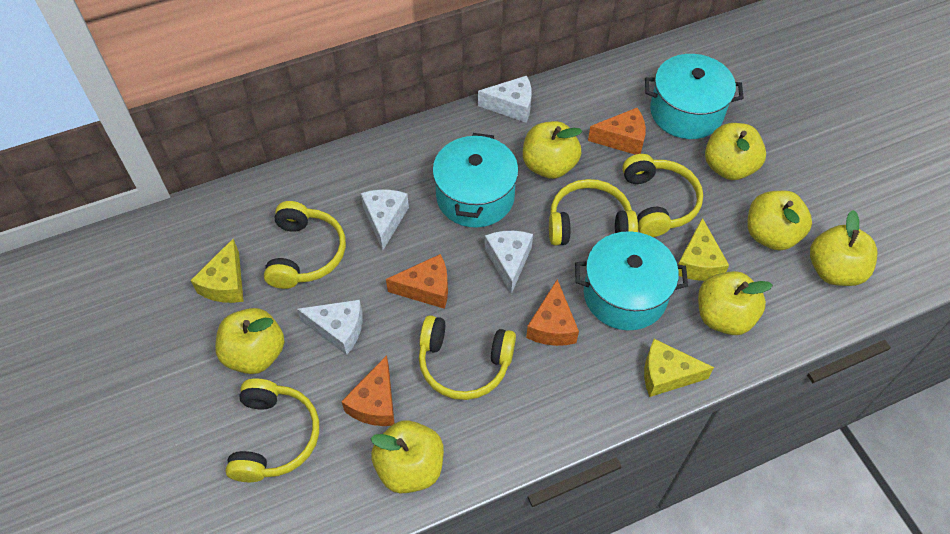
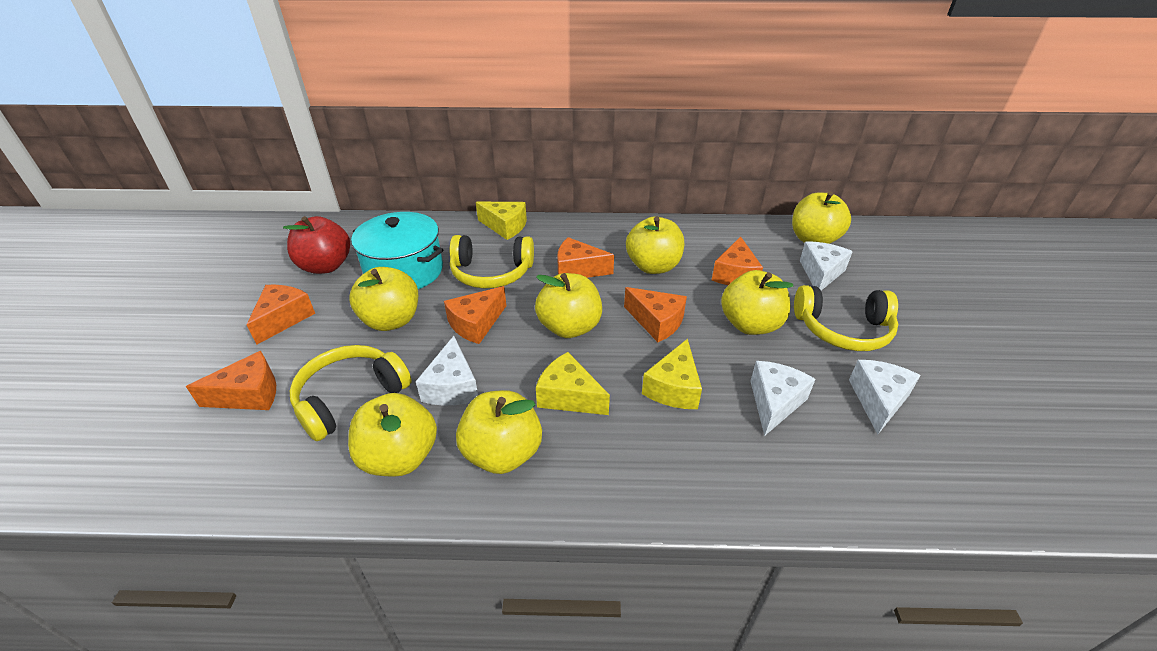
orange cheese: 4 -> 6
red apple: 0 -> 1
turquoise pot: 3 -> 1
yellow headphones: 5 -> 3

